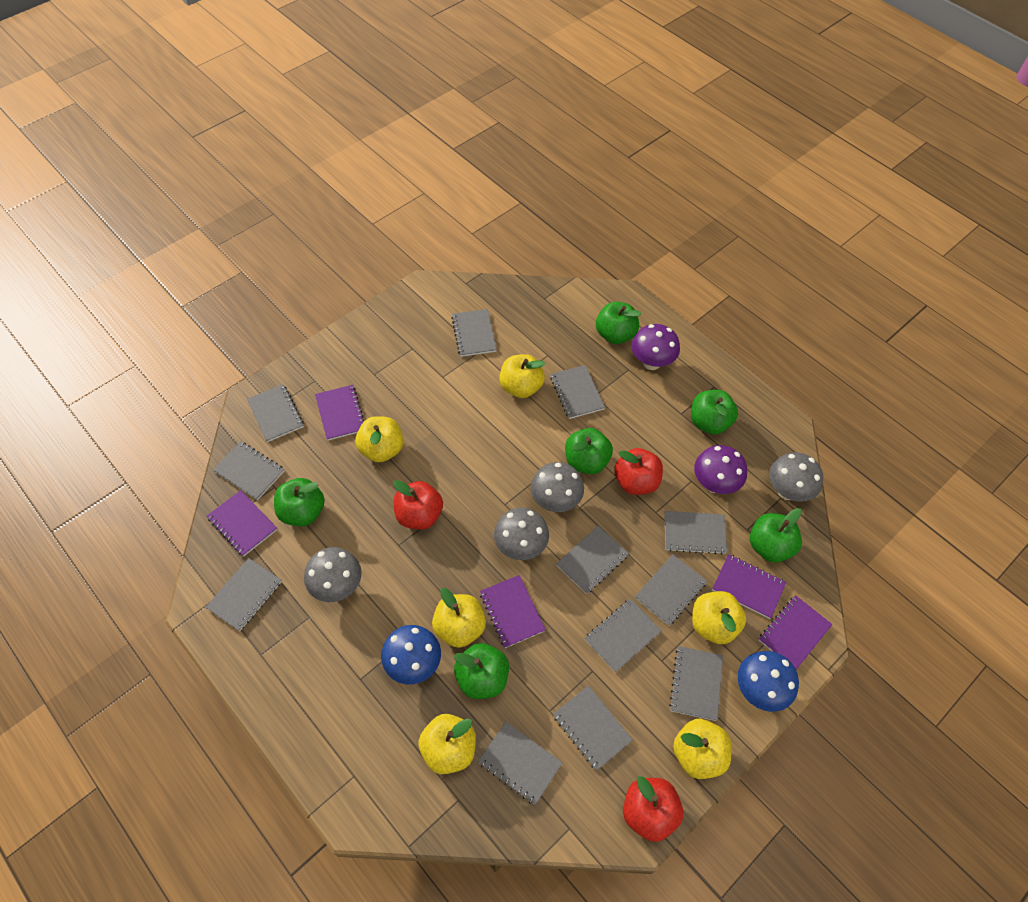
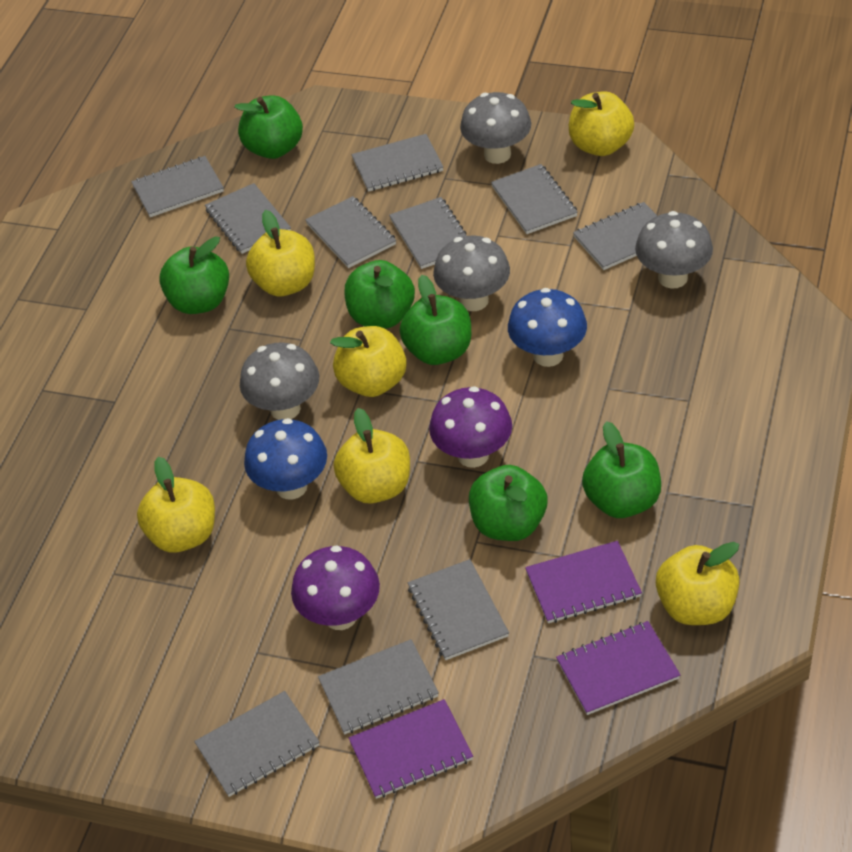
grey notebook: 12 -> 10
purple notebook: 5 -> 3
red apple: 3 -> 0

